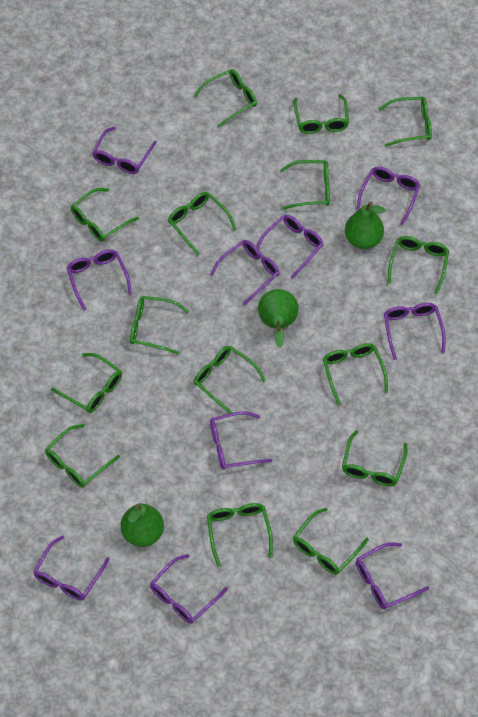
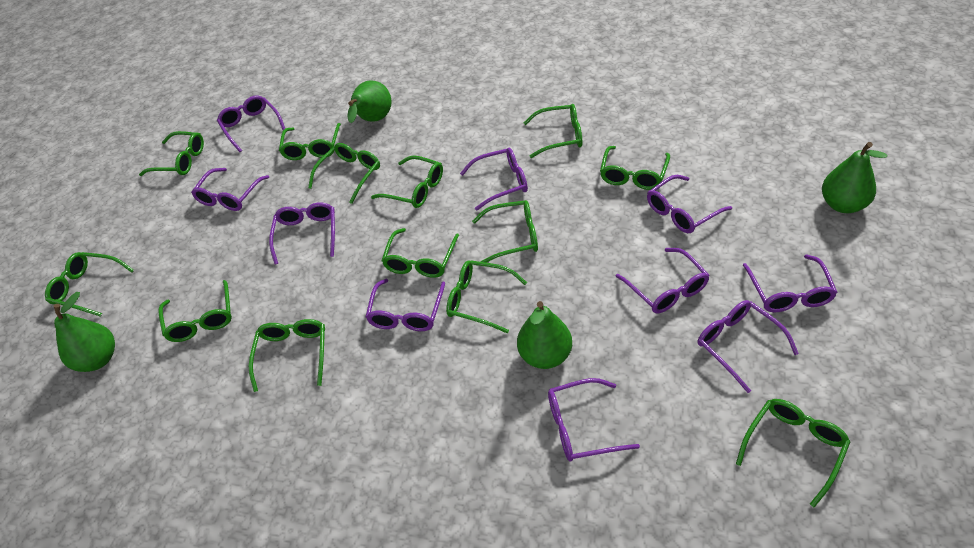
green glasses: 15 -> 13
green pear: 3 -> 4

